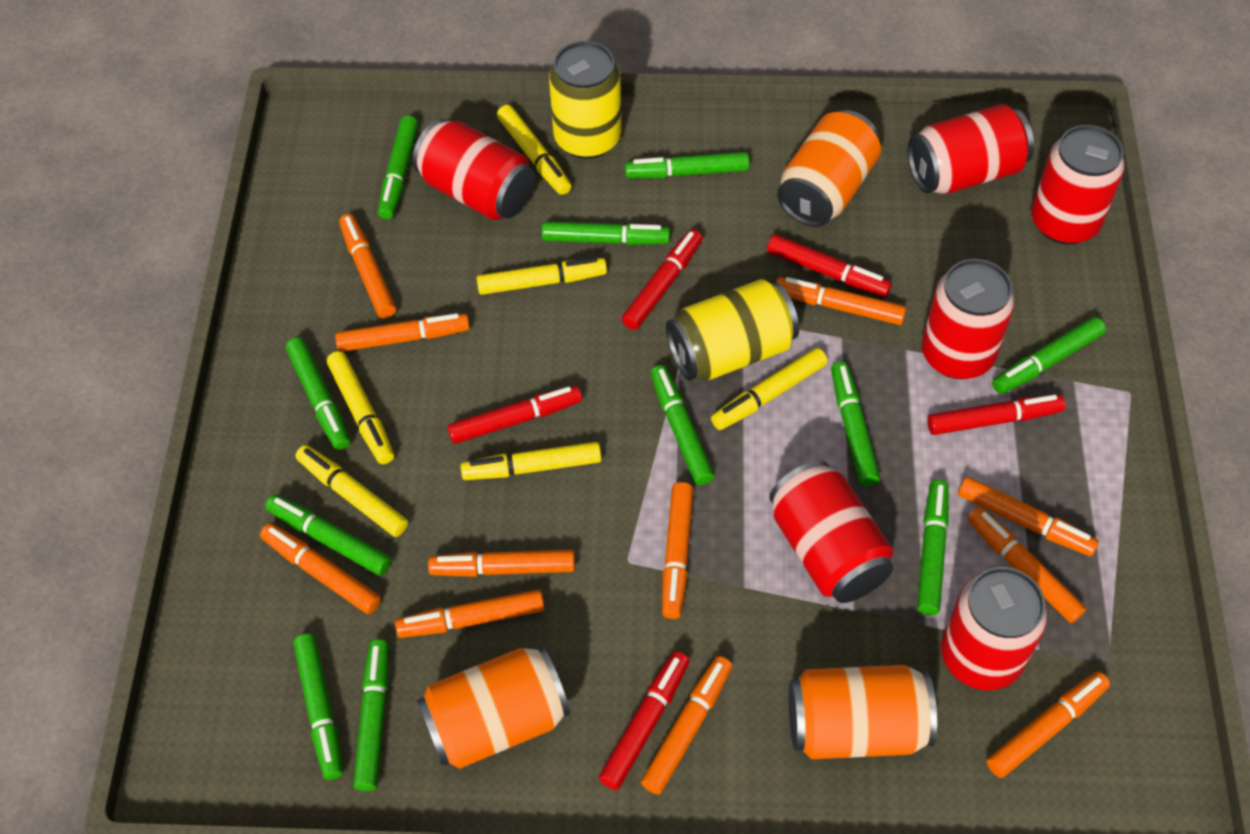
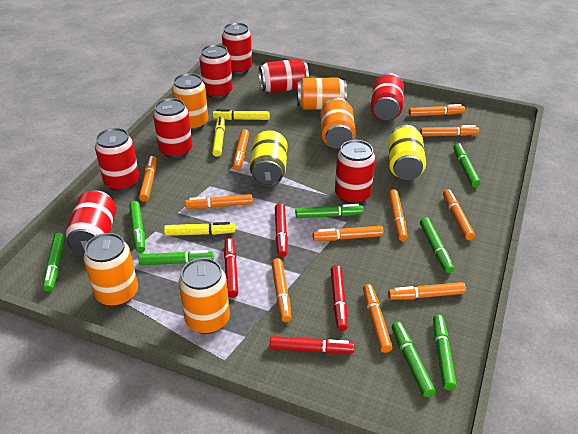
green marker: 11 -> 8
orange can: 3 -> 5
red can: 6 -> 8
red marker: 5 -> 4
yellow marker: 6 -> 3

